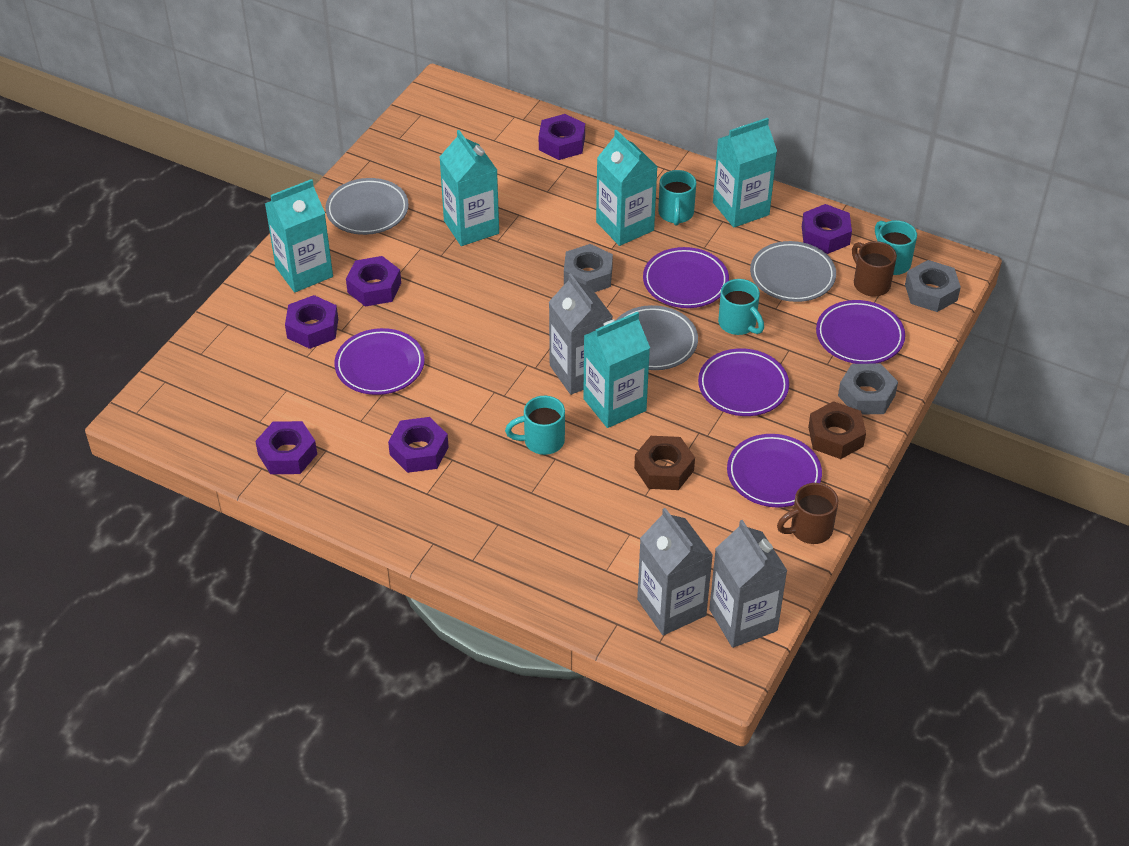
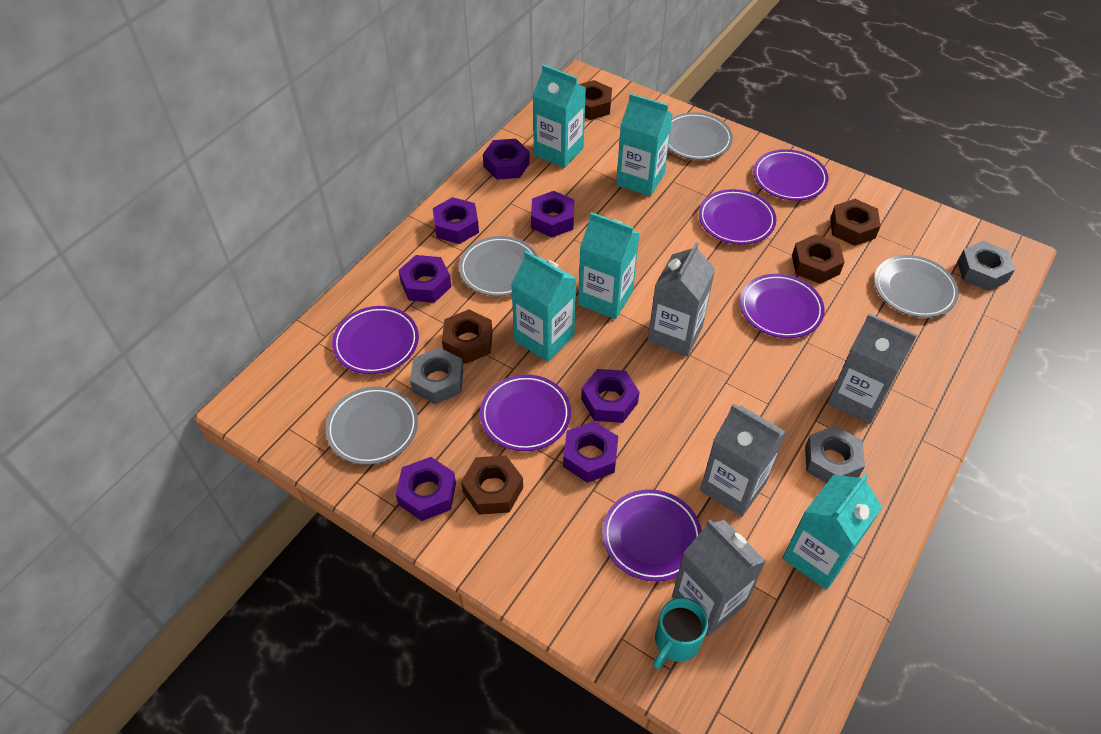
brown mug: 2 -> 0
brown nut: 2 -> 5
grey carton: 3 -> 4
grey plate: 3 -> 4
purple nut: 6 -> 7
purple plate: 5 -> 6
turquoise mug: 4 -> 1

